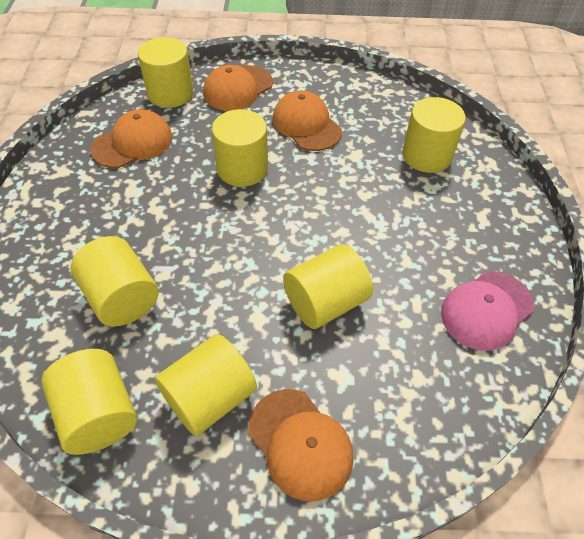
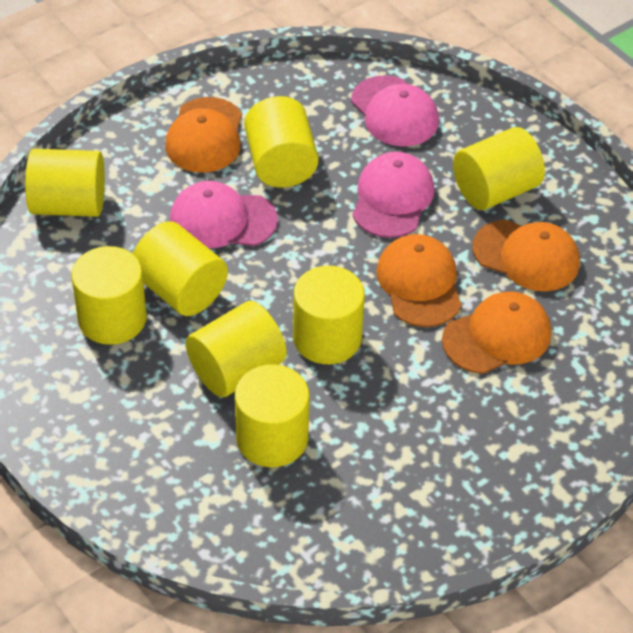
pink cap: 1 -> 3
yellow cylinder: 7 -> 8

